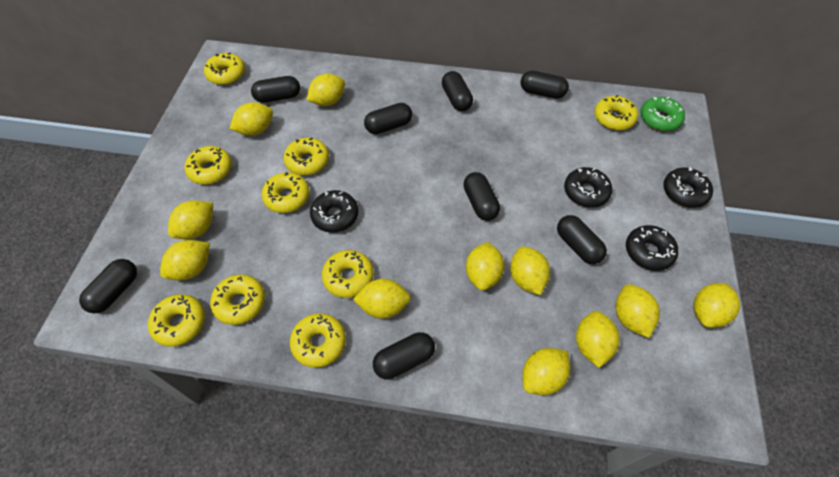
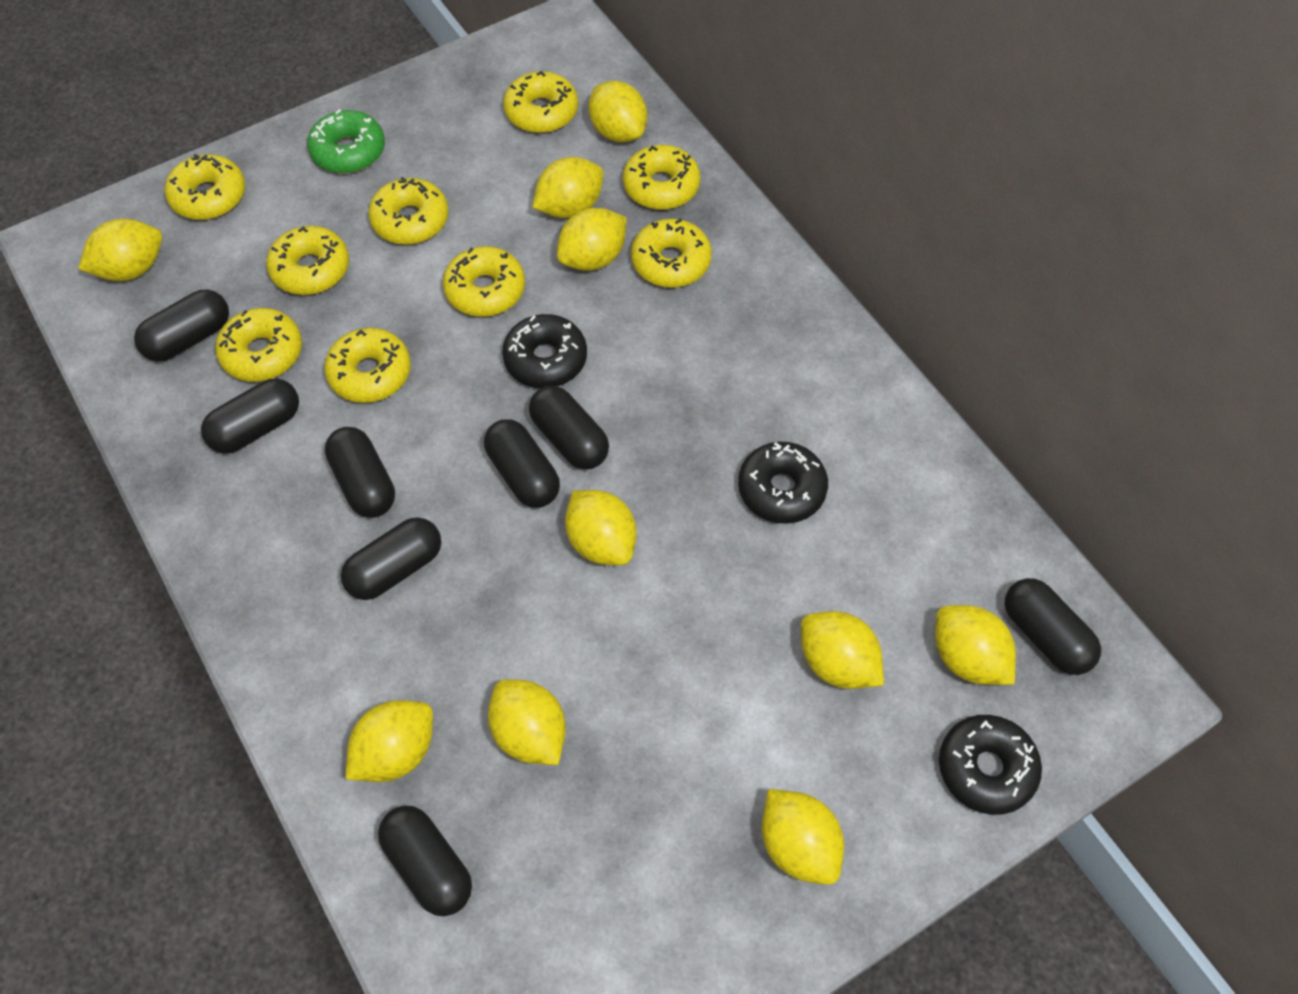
black donut: 4 -> 3
yellow lemon: 11 -> 10

